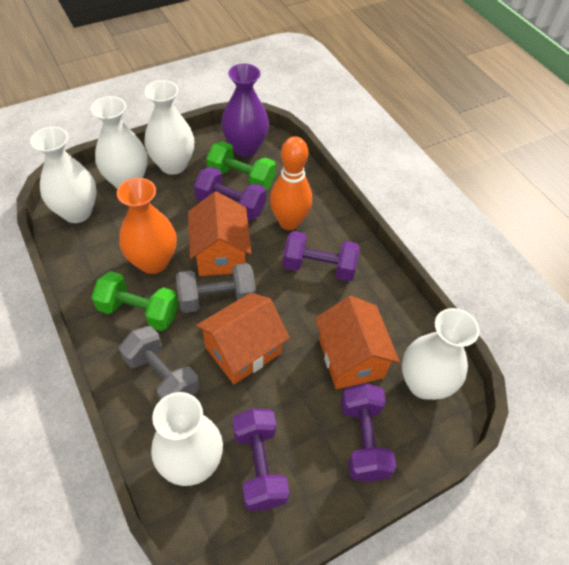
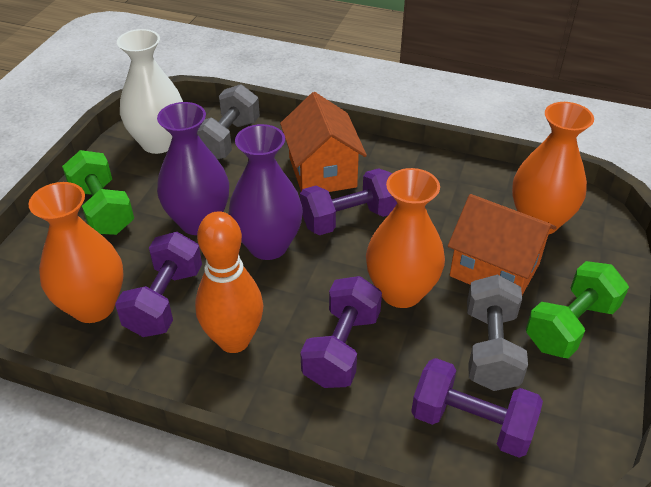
orange house: 3 -> 2
orange vase: 1 -> 3
purple vase: 1 -> 2
white vase: 5 -> 1

